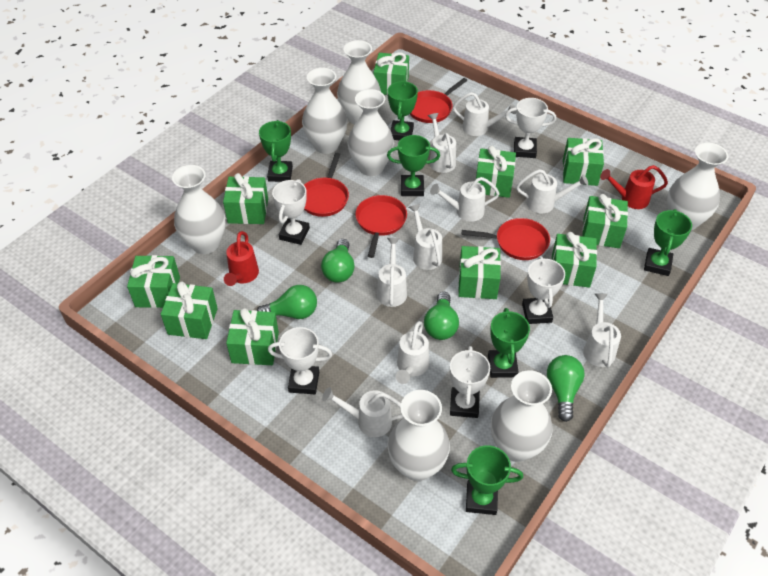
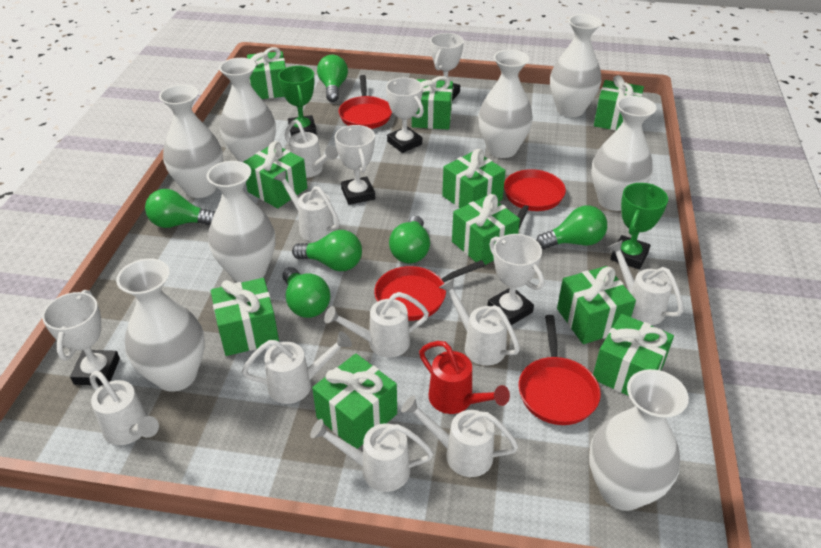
green light bulb: 4 -> 6
green trophy: 6 -> 2
red watering can: 2 -> 1
white vase: 7 -> 8

